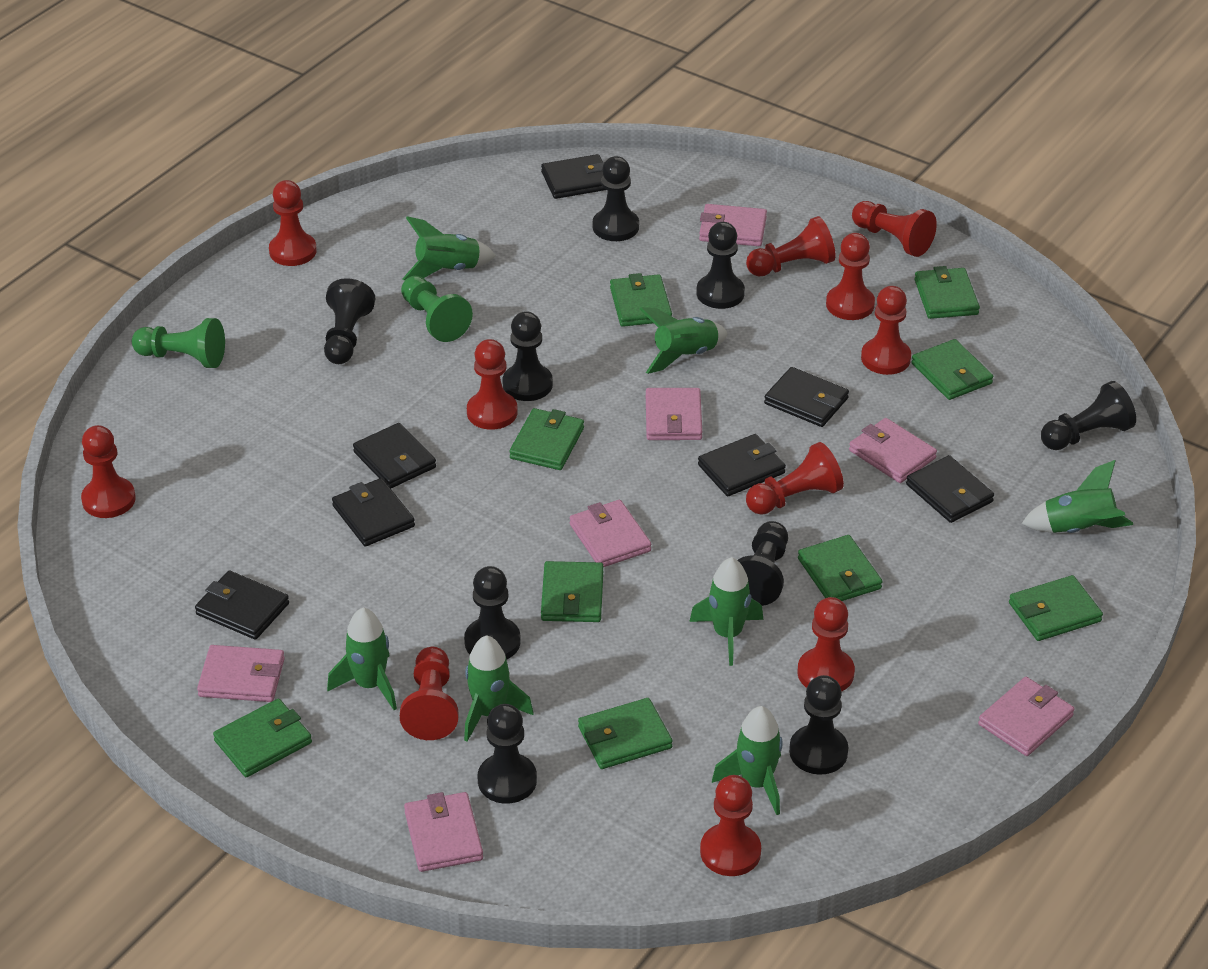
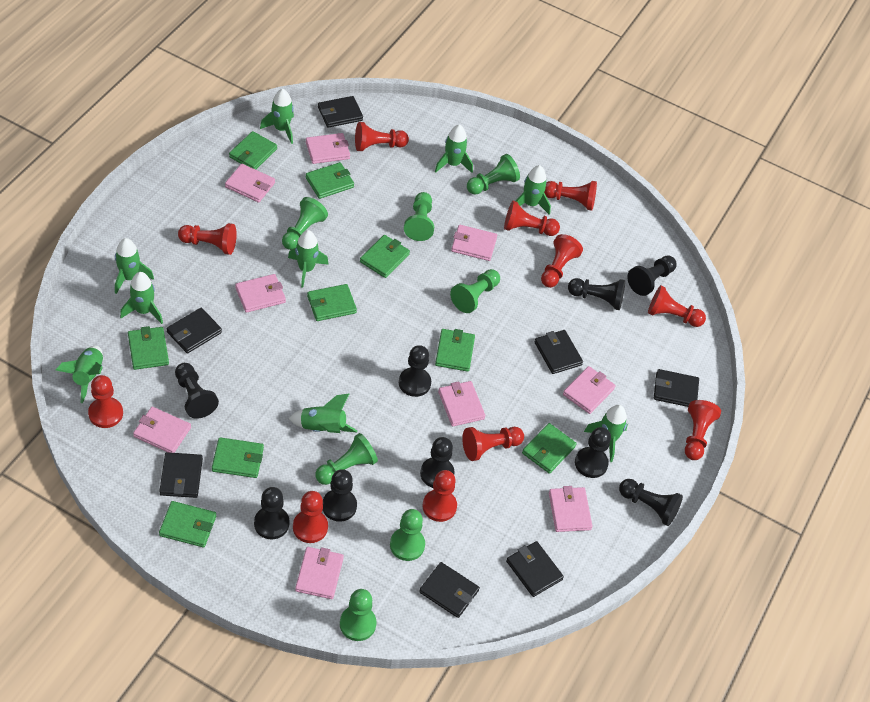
green pawn: 2 -> 7
green rocket: 7 -> 9
pink wallet: 7 -> 9

